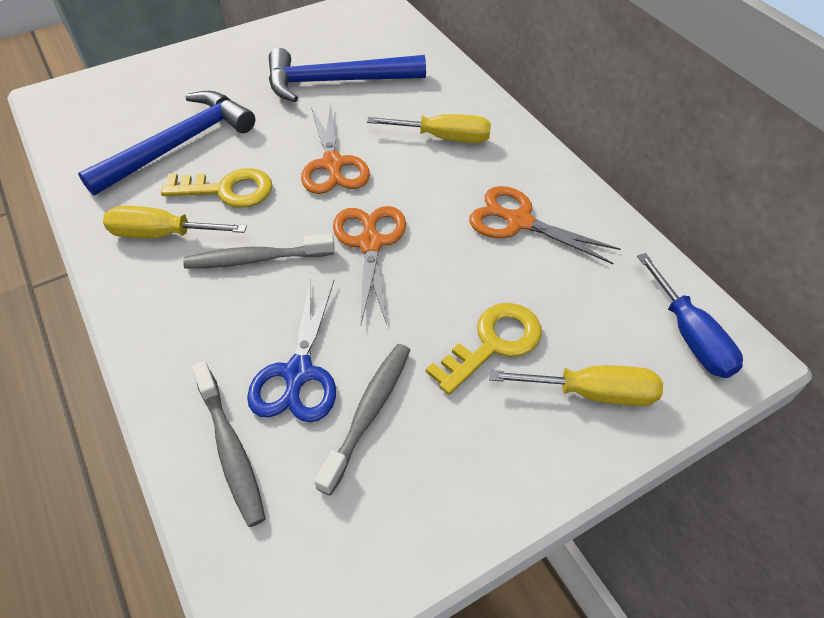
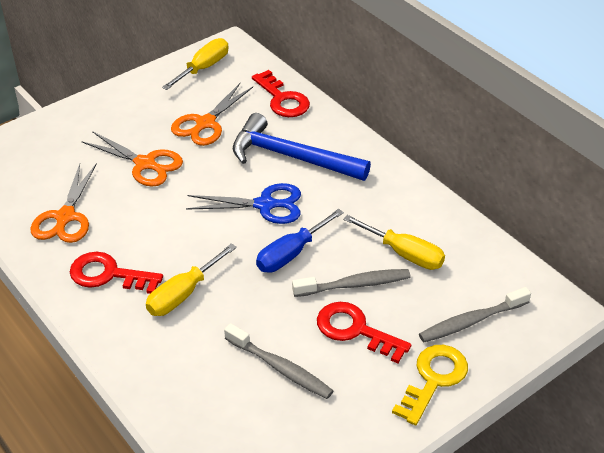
blue hammer: 2 -> 1
red key: 0 -> 3
yellow key: 2 -> 1

